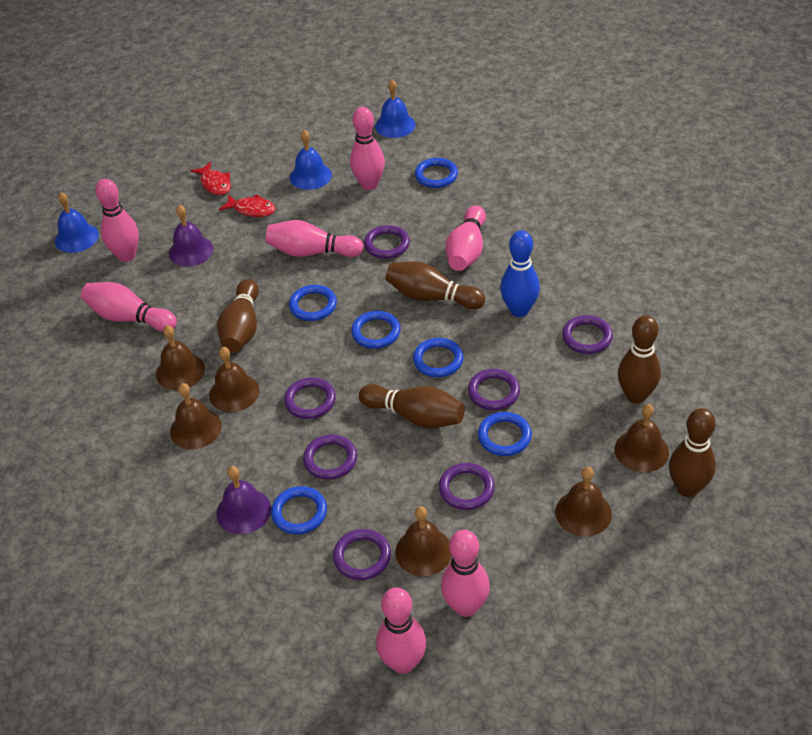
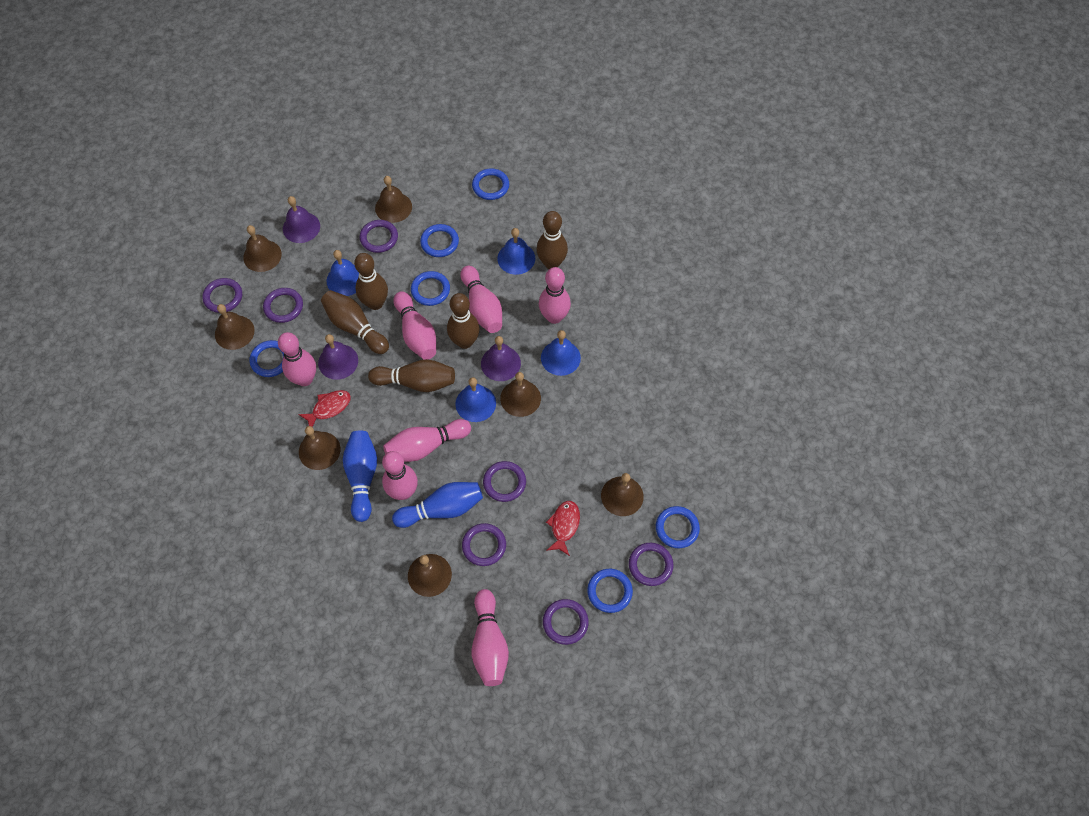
blue bell: 3 -> 4
blue bowling pin: 1 -> 2
brown bell: 6 -> 7
purple bell: 2 -> 3

